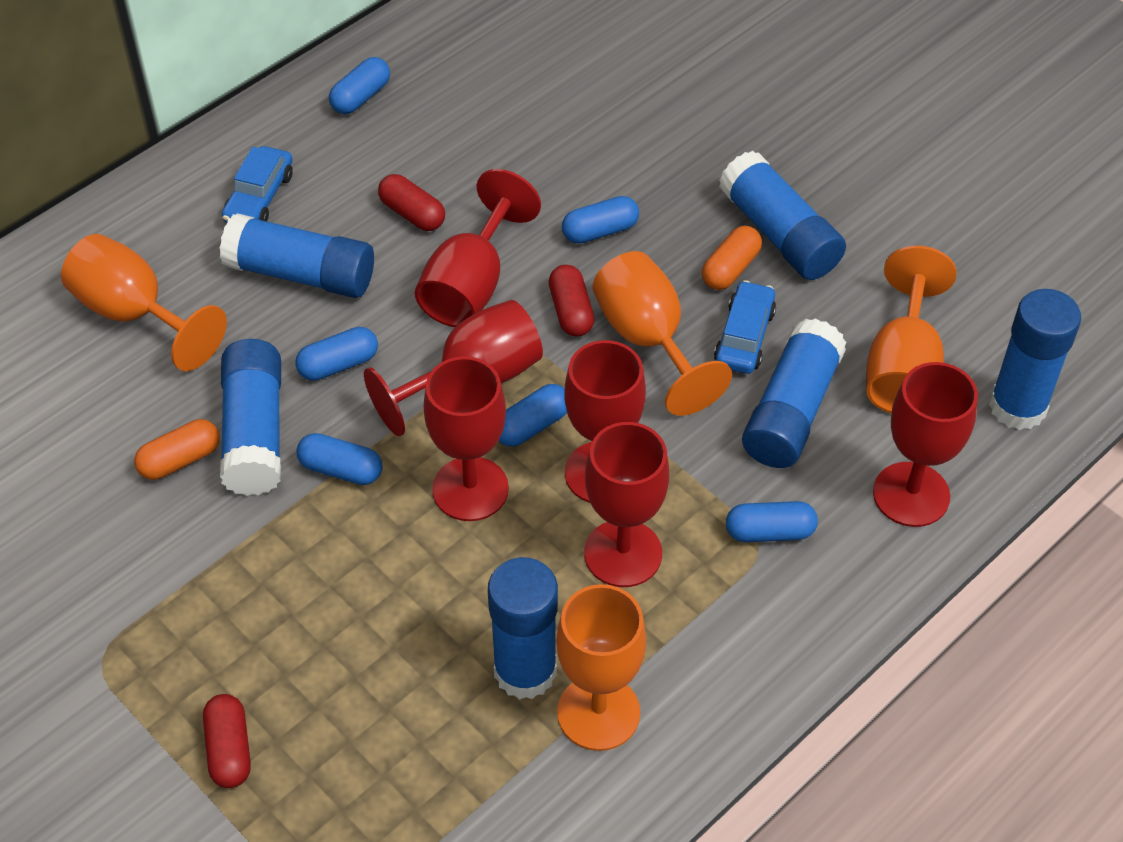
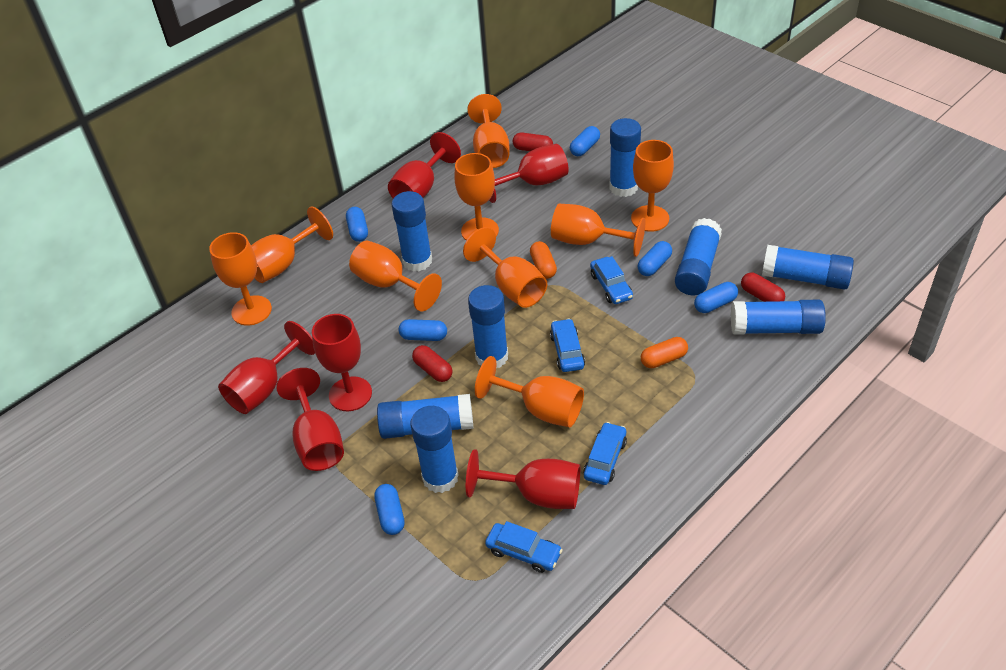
blue car: 2 -> 4
blue glue stick: 6 -> 8
orange goblet: 4 -> 9

